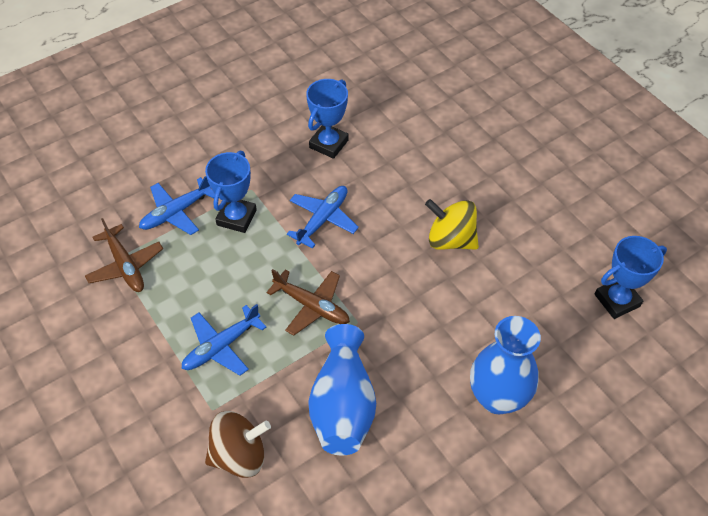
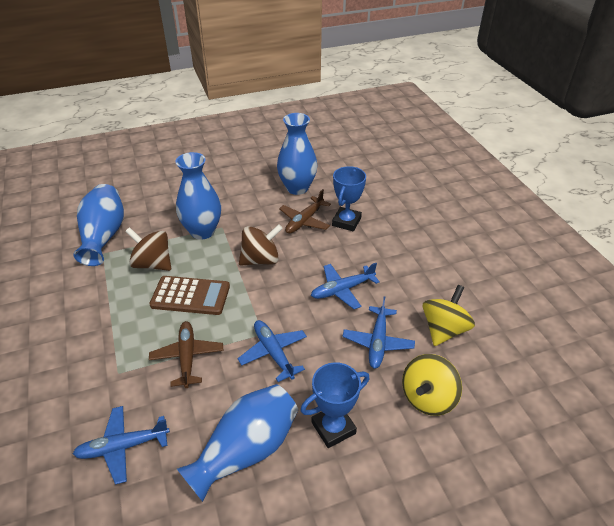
blue plane: 3 -> 4
blue trophy: 3 -> 2
blue vase: 2 -> 4
brown calculator: 0 -> 1
brown spinning top: 1 -> 2
yellow spinning top: 1 -> 2

